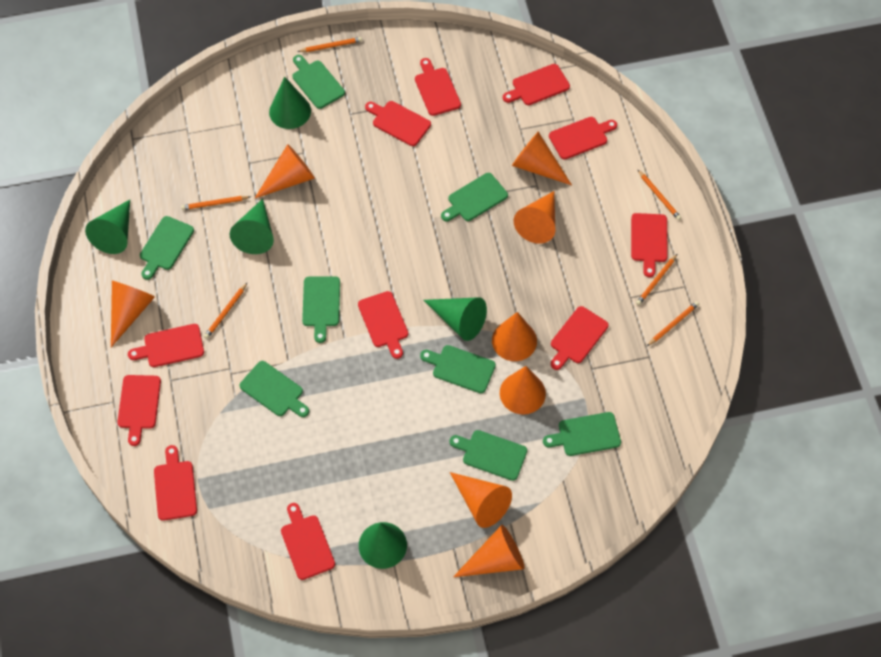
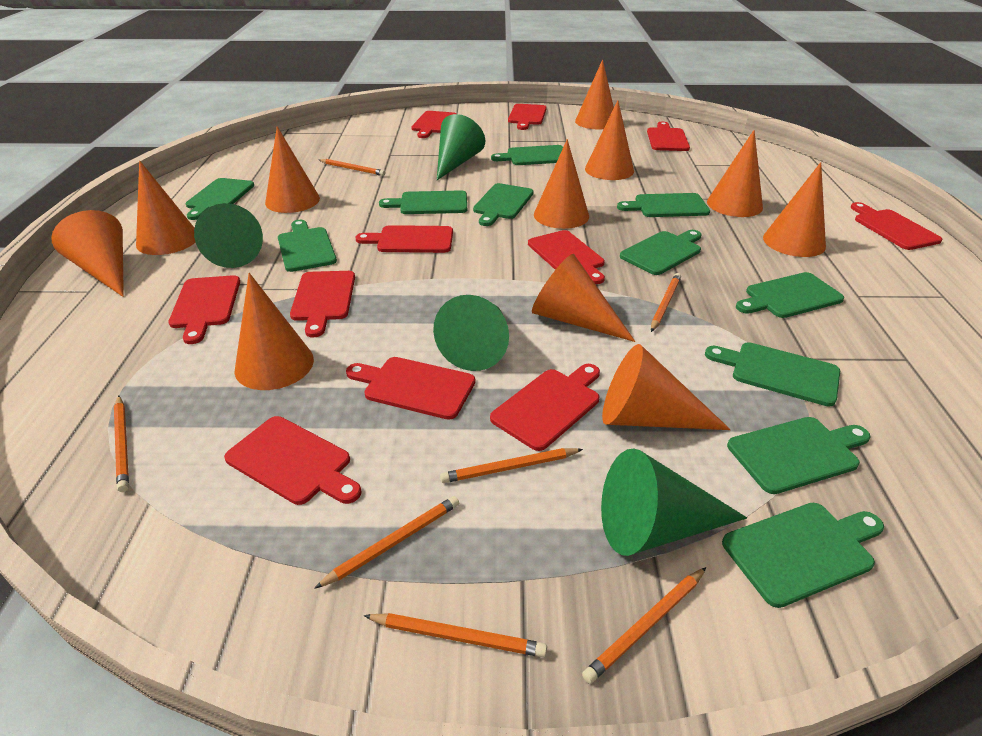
green cone: 5 -> 4
green cutting board: 8 -> 11
orange cone: 8 -> 11
orange pencil: 6 -> 7

